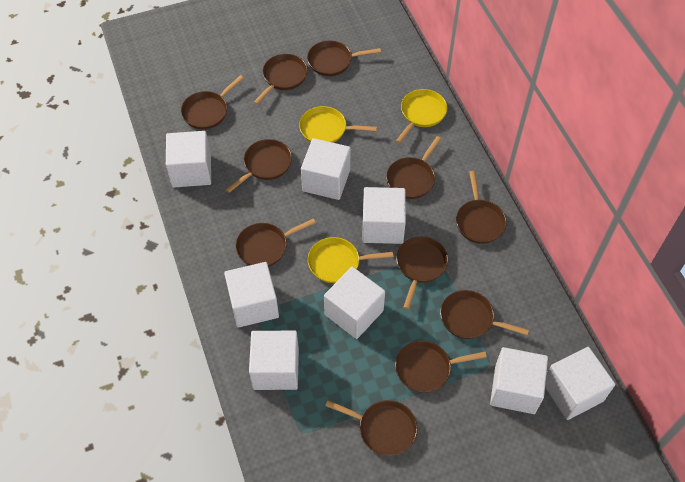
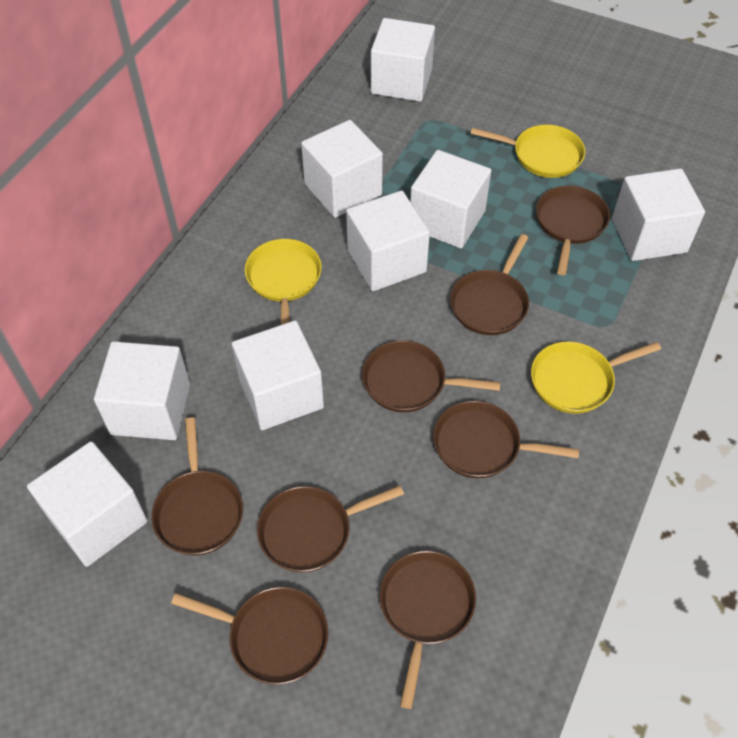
brown pan: 11 -> 8

